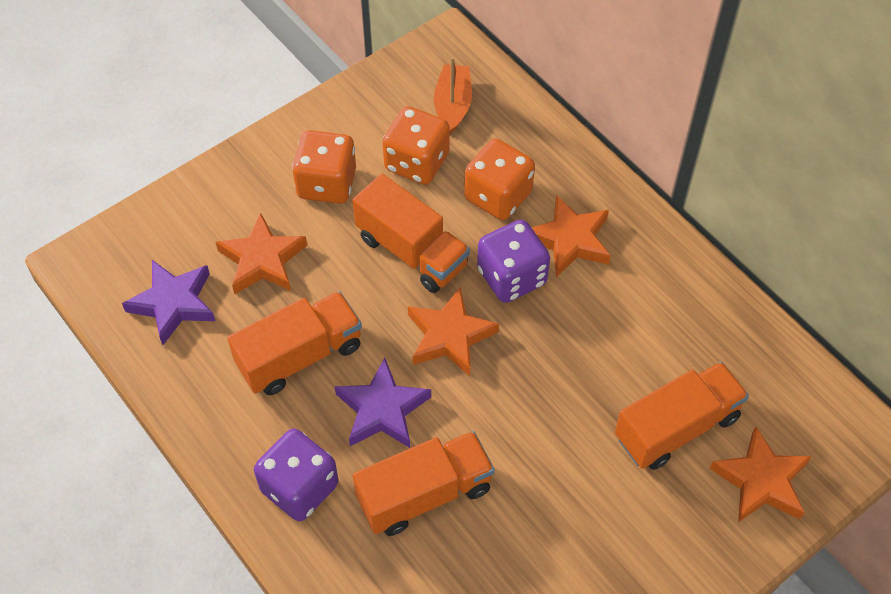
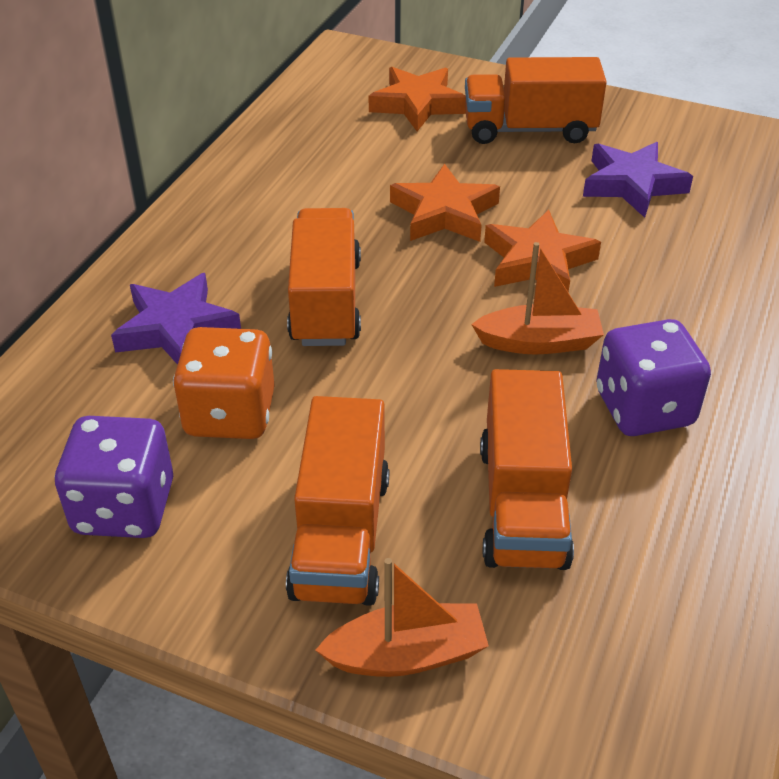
orange boat: 1 -> 2
orange dice: 3 -> 1
orange star: 4 -> 3

